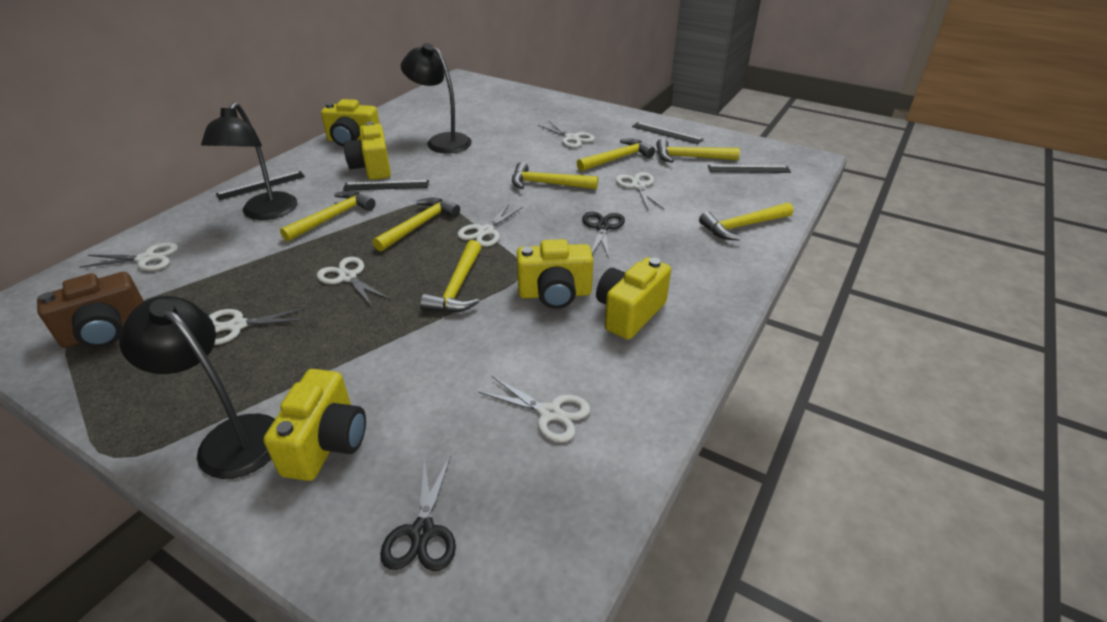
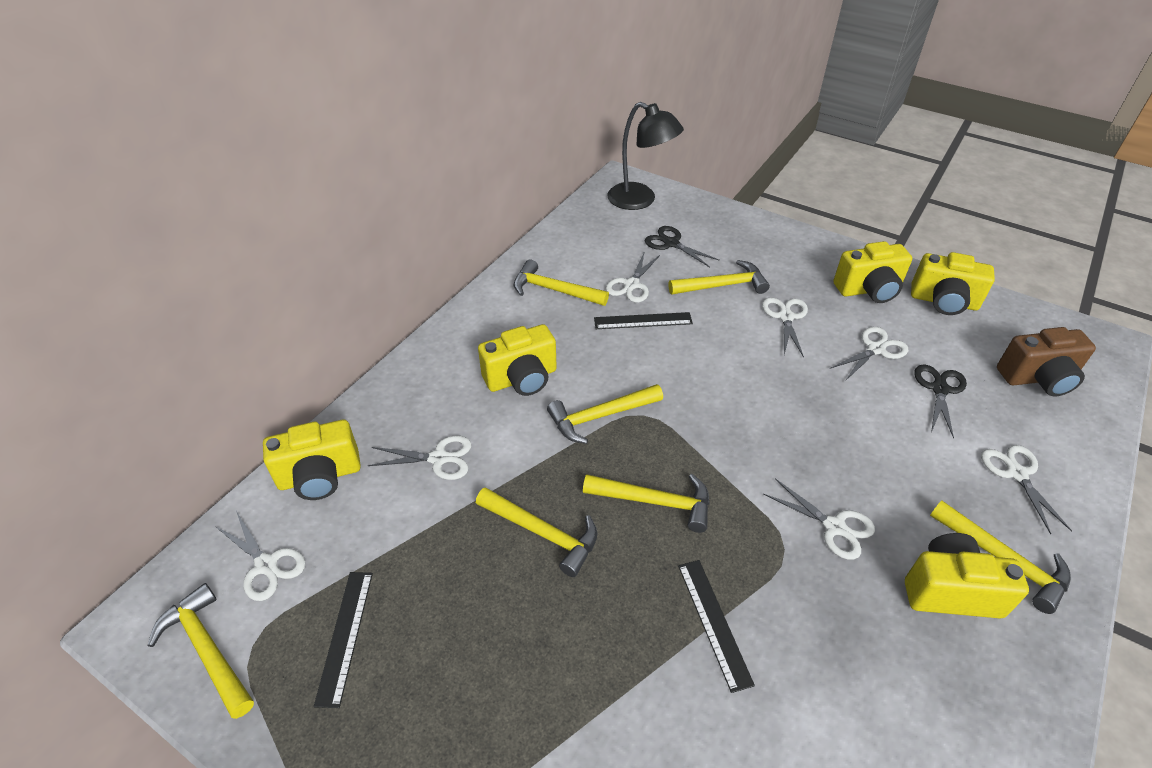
black lamp: 3 -> 1
black ruler: 4 -> 3

